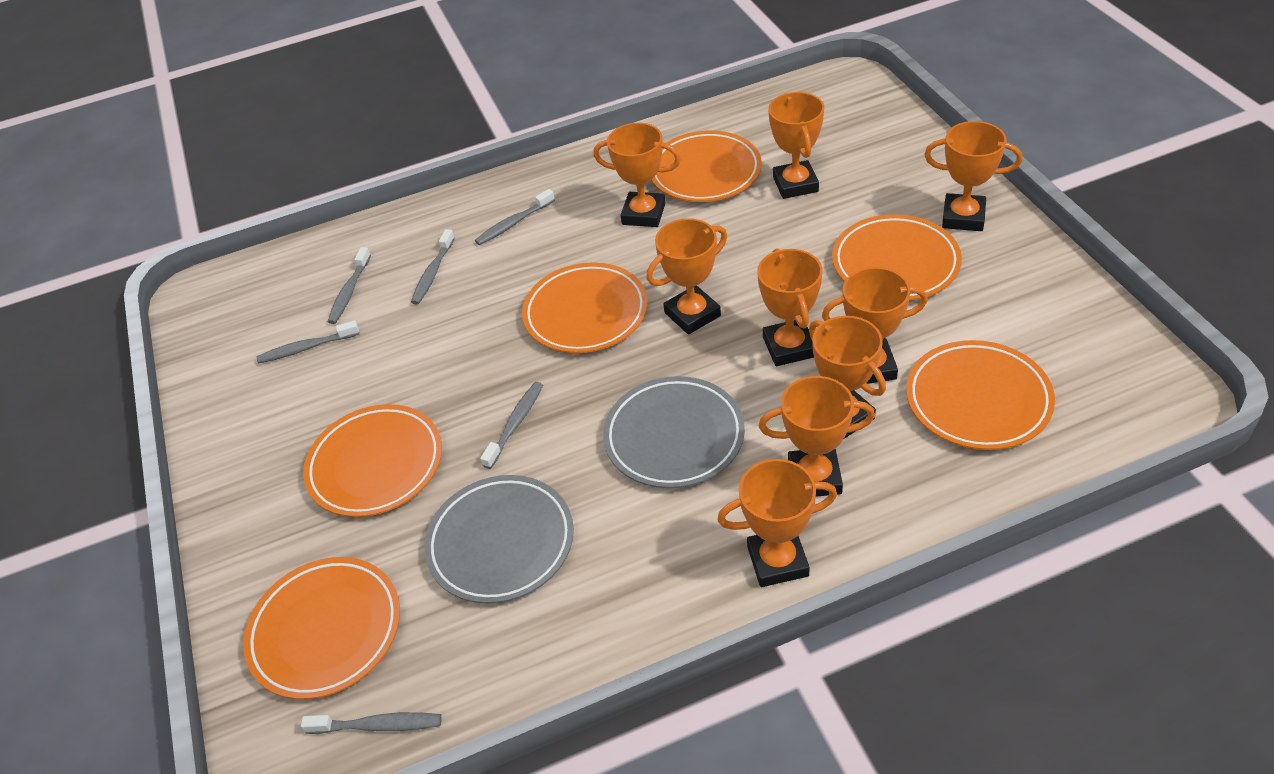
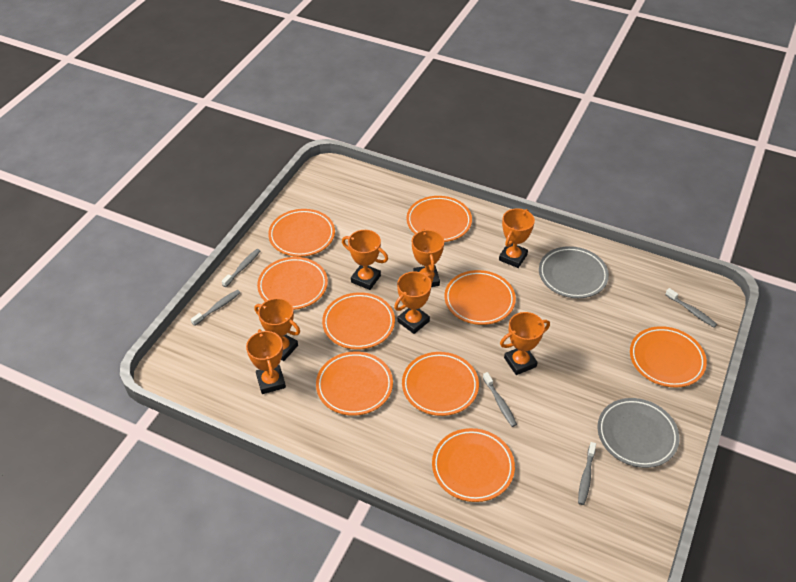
grey toothbrush: 6 -> 5
orange plate: 6 -> 9
orange trophy: 9 -> 7

